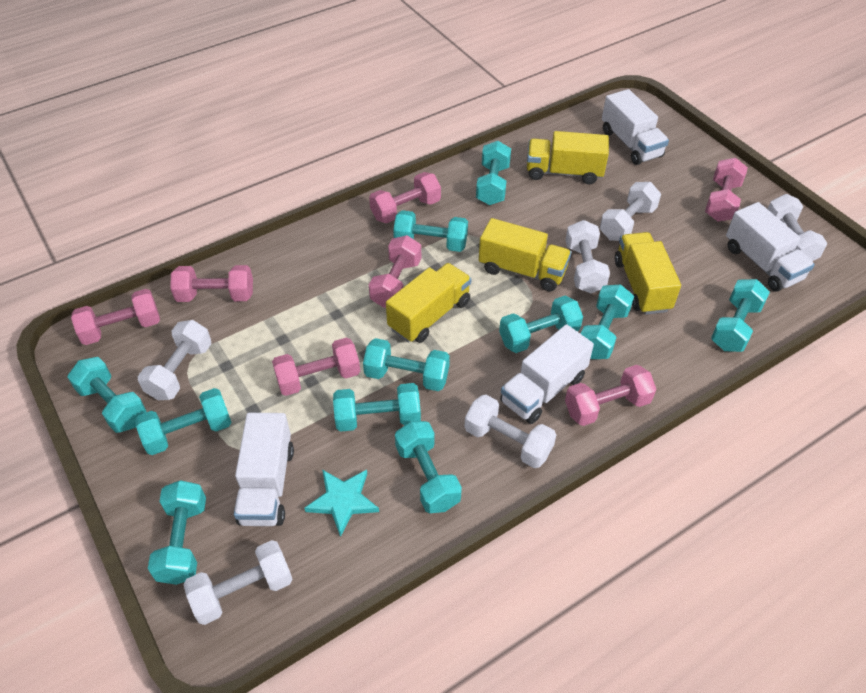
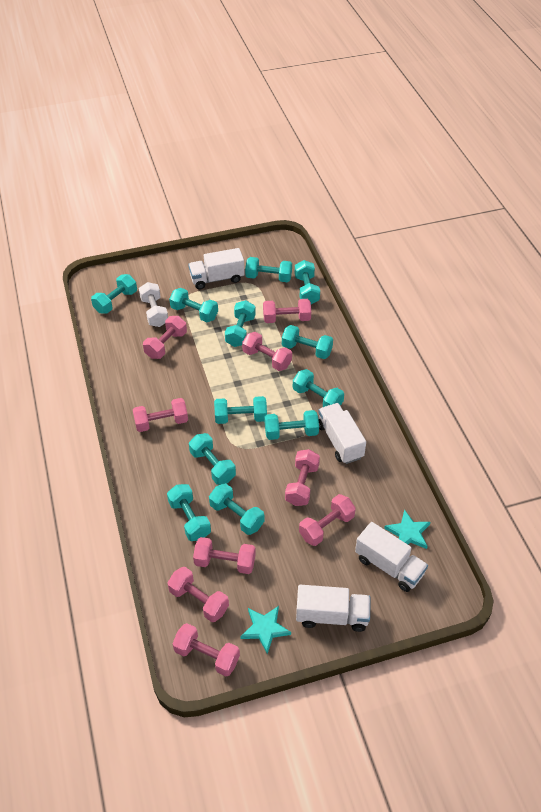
pink dumbbell: 7 -> 9
turquoise dumbbell: 11 -> 12
turquoise star: 1 -> 2
white dumbbell: 6 -> 1
yellow truck: 4 -> 0

